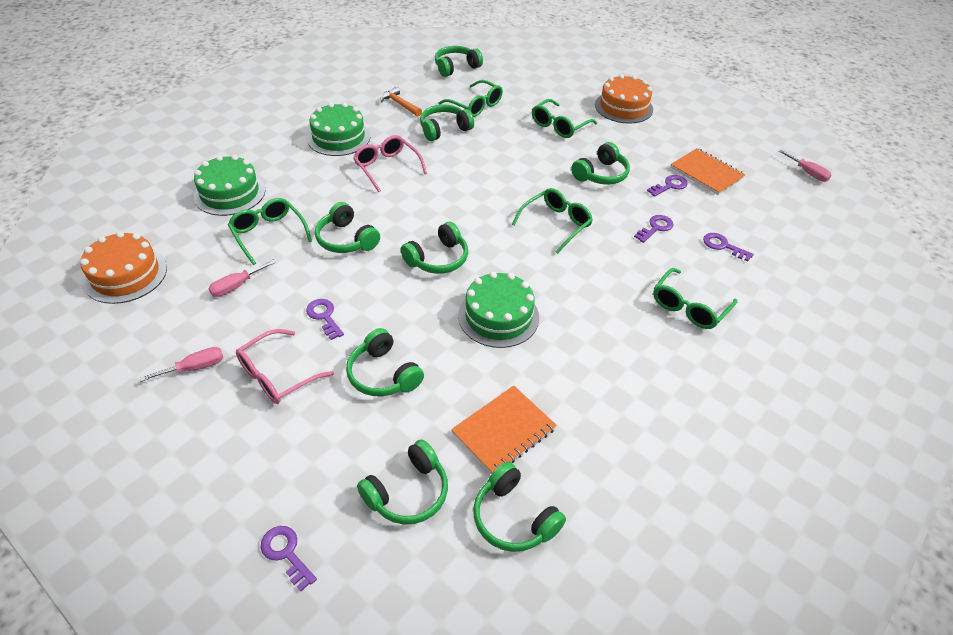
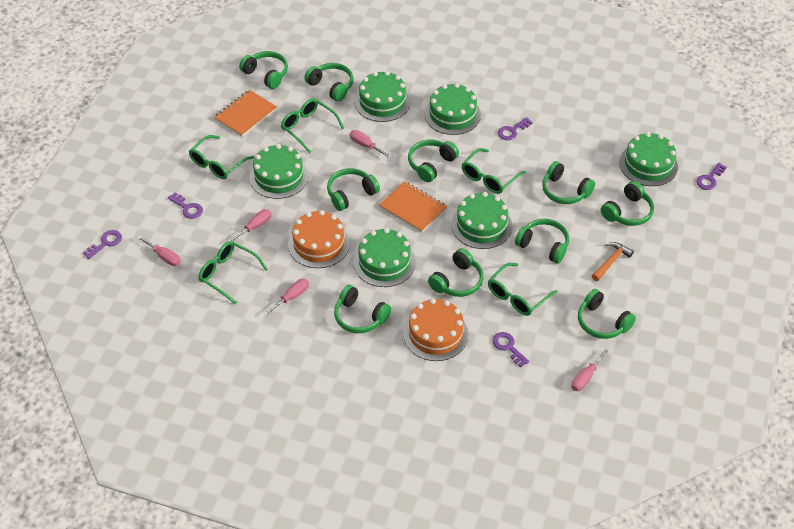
green cake: 3 -> 6
green headphones: 8 -> 10
pink glasses: 2 -> 0
pink screwdriver: 3 -> 5

